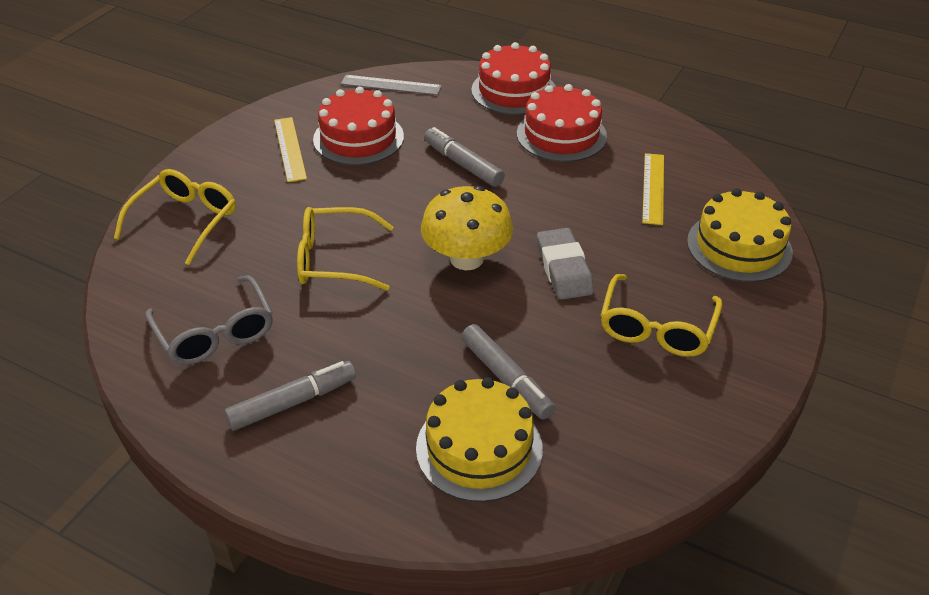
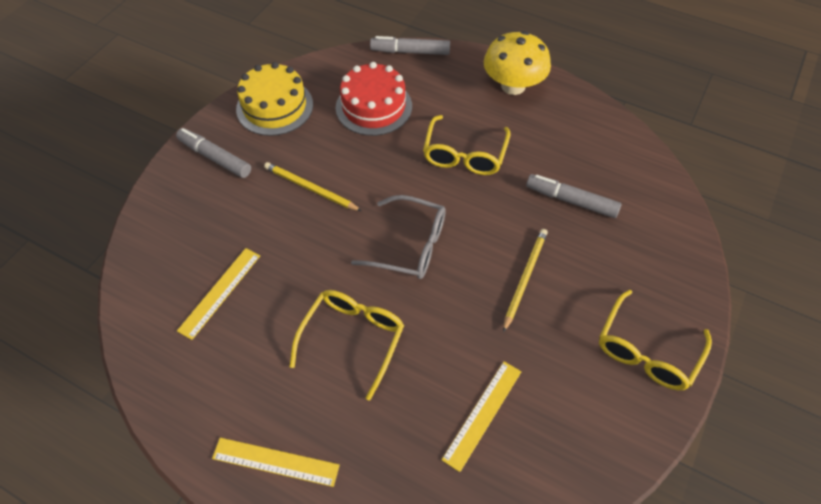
grey eraser: 1 -> 0
grey ruler: 1 -> 0
red cake: 3 -> 1
yellow cake: 2 -> 1
yellow pencil: 0 -> 2
yellow ruler: 2 -> 3

